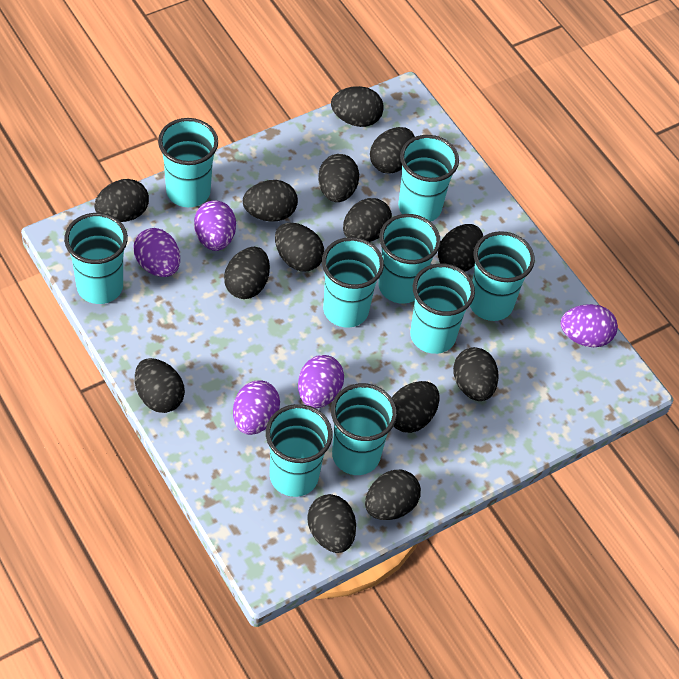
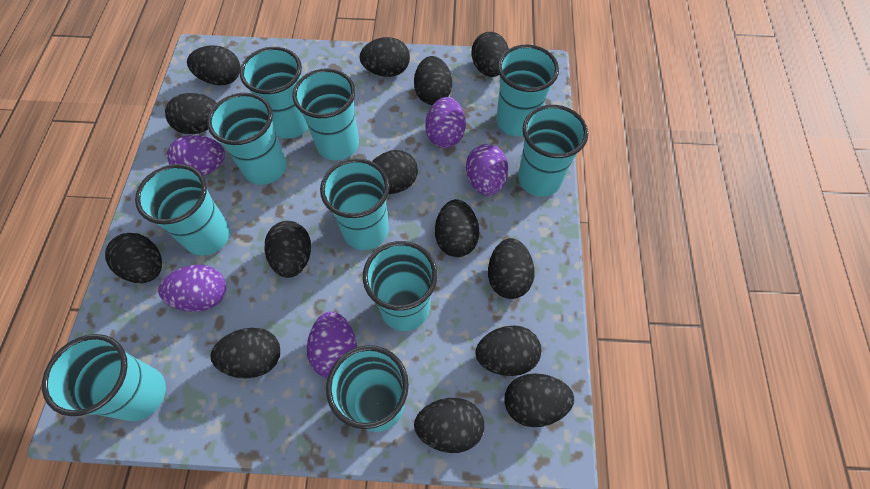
turquoise cup: 9 -> 10

